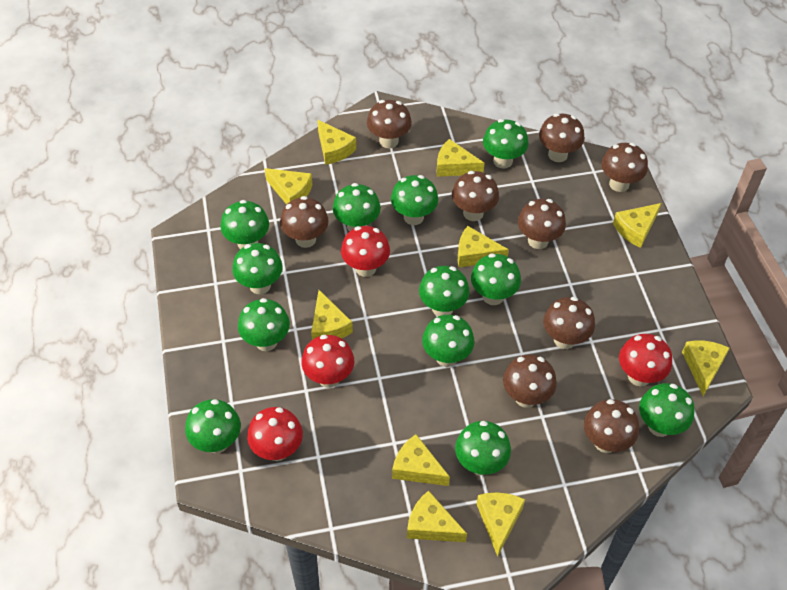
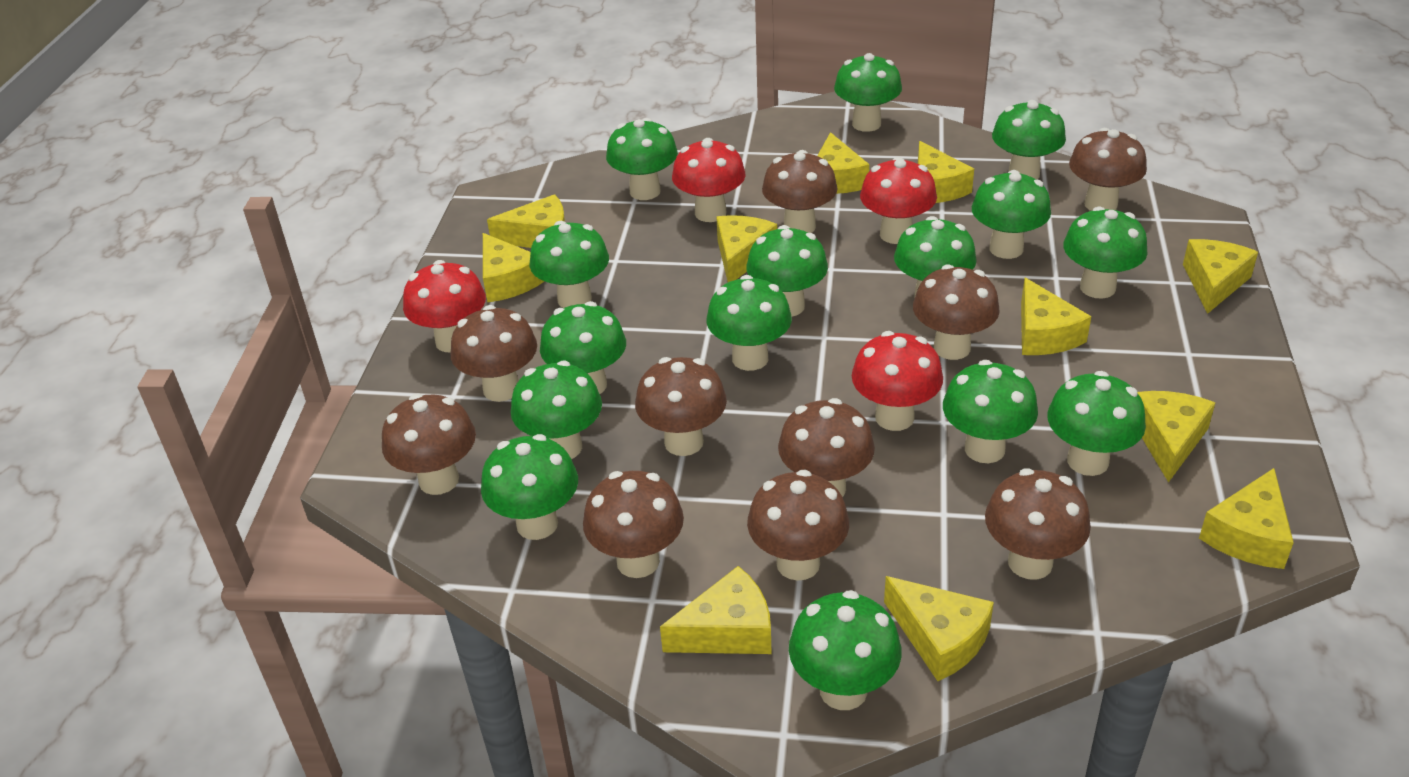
brown mushroom: 9 -> 10
green mushroom: 12 -> 15
yellow cheese: 10 -> 11

